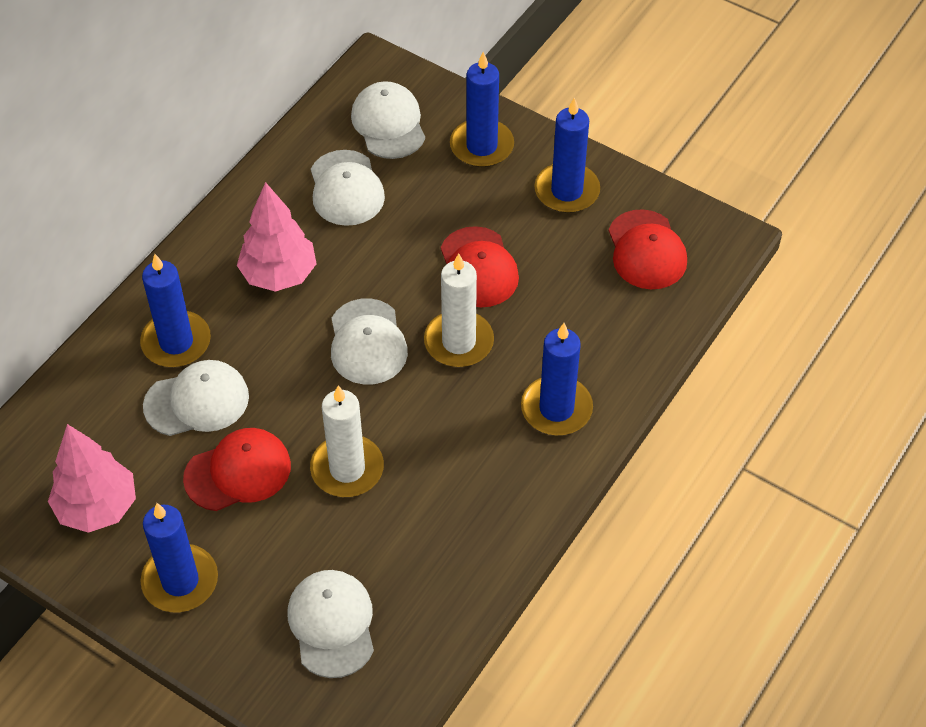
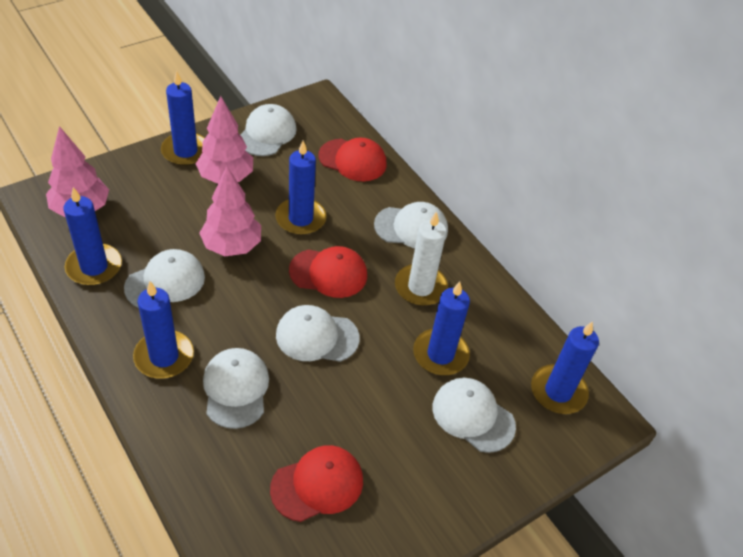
blue candle: 5 -> 6
pink tree: 2 -> 3
white candle: 2 -> 1
white cap: 5 -> 6

